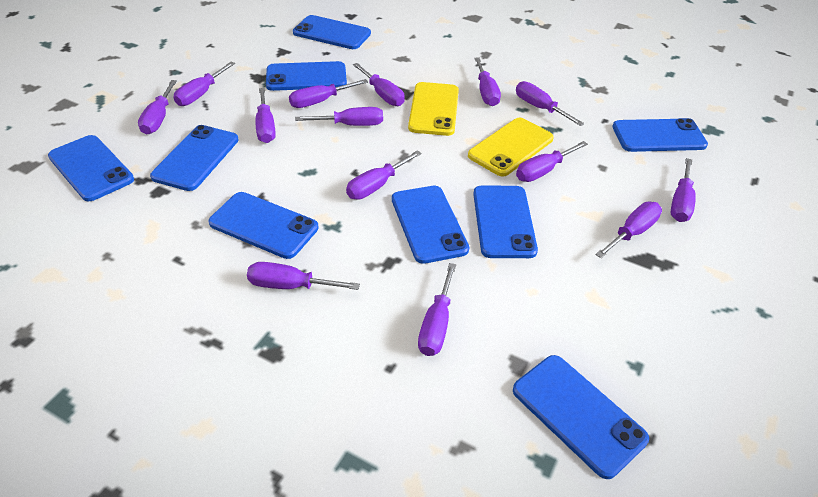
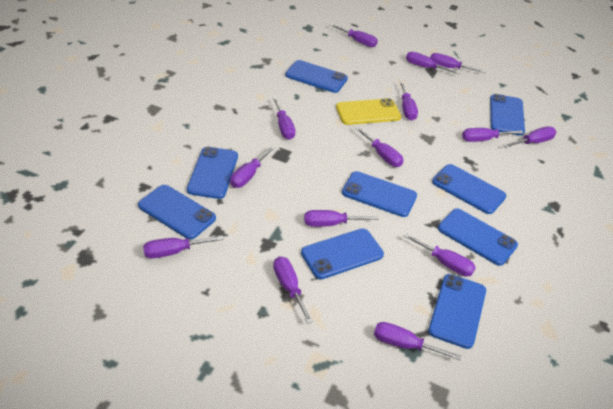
yellow phone: 2 -> 1

